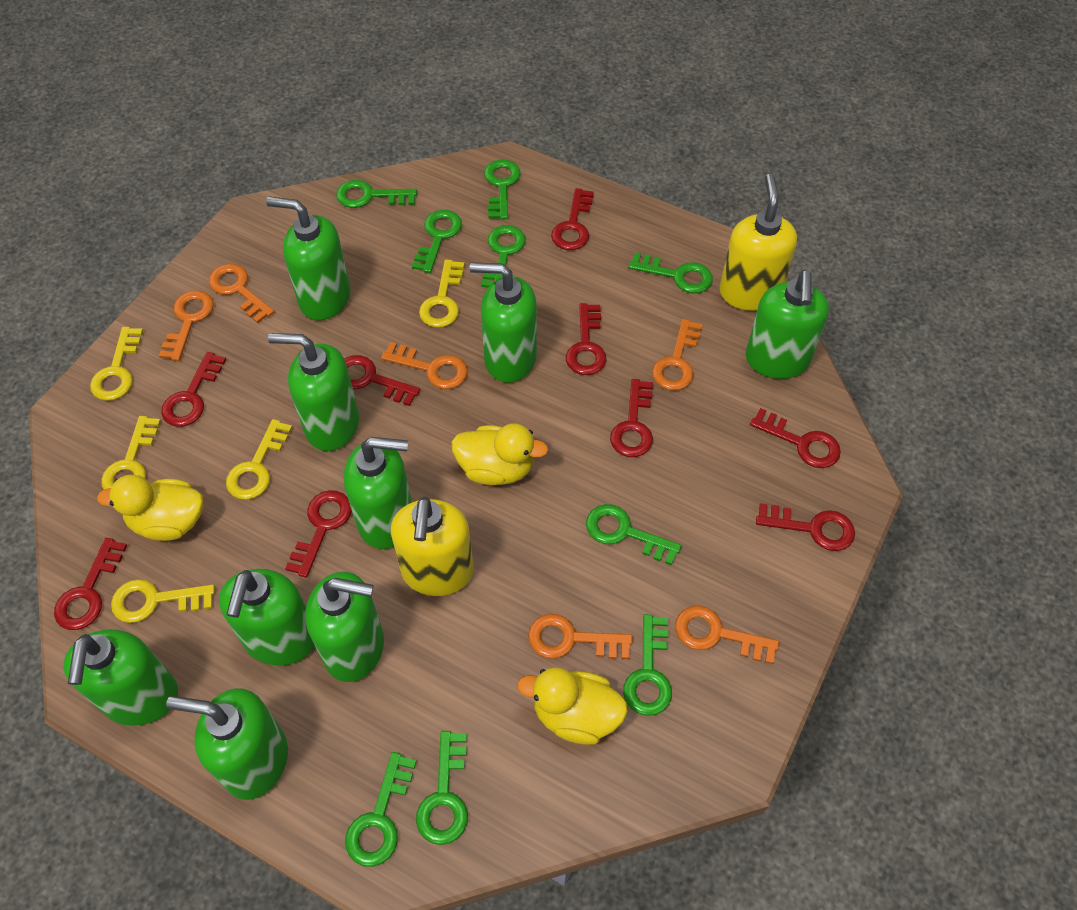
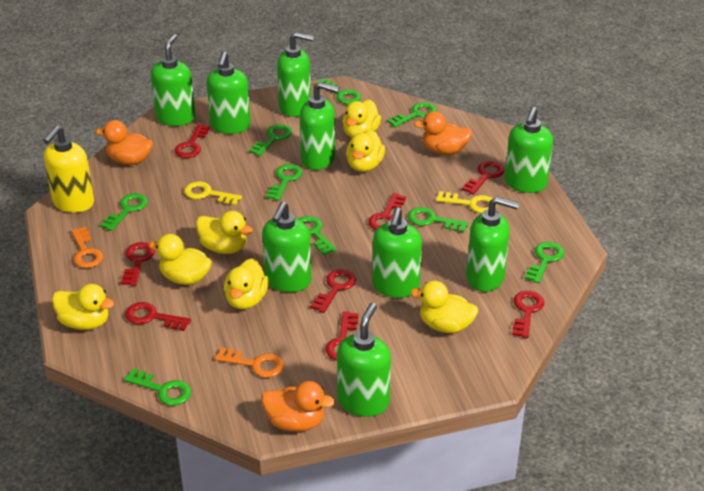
orange duck: 0 -> 3
orange key: 6 -> 2
red key: 9 -> 8
yellow duck: 3 -> 7
yellow key: 5 -> 2
yellow soap dispenser: 2 -> 1

